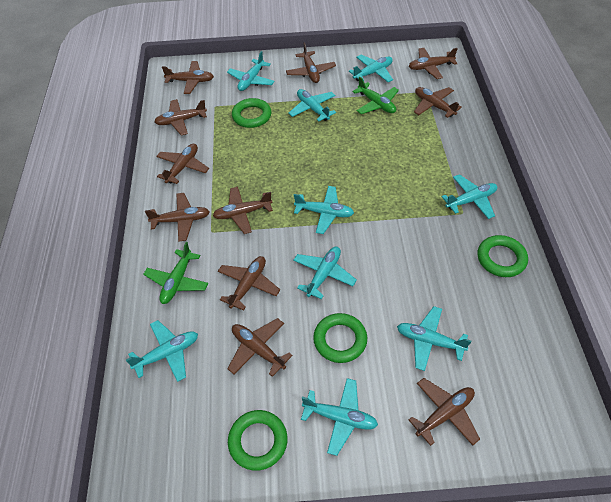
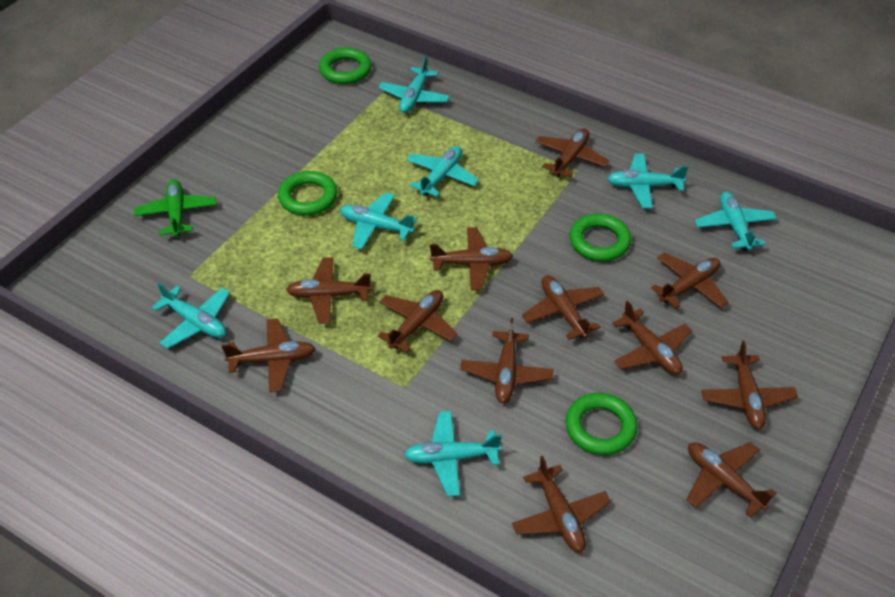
brown plane: 11 -> 12
green plane: 2 -> 1
turquoise plane: 9 -> 7

